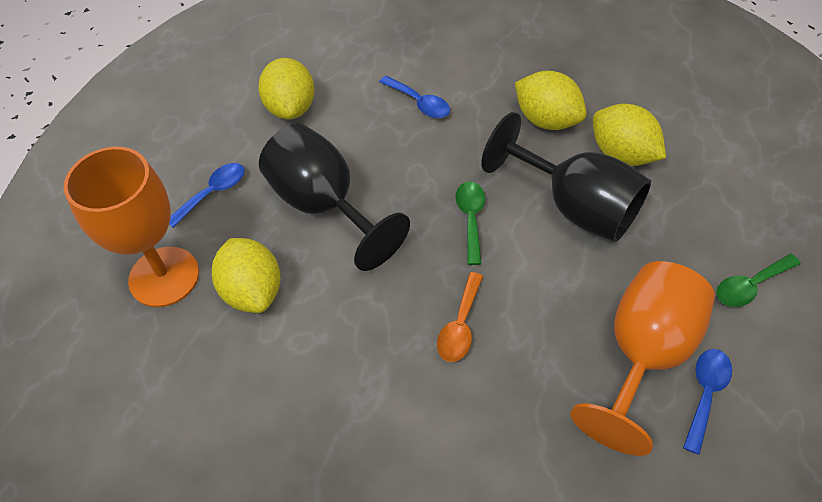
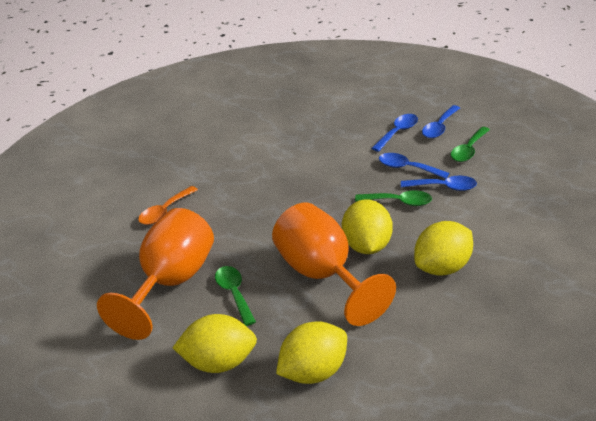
black goblet: 2 -> 0
blue spoon: 3 -> 4
green spoon: 2 -> 3

